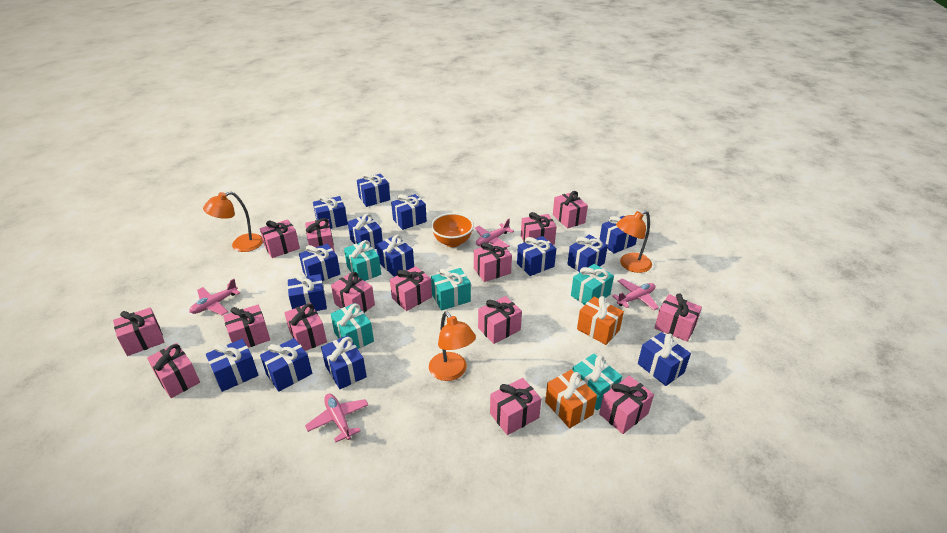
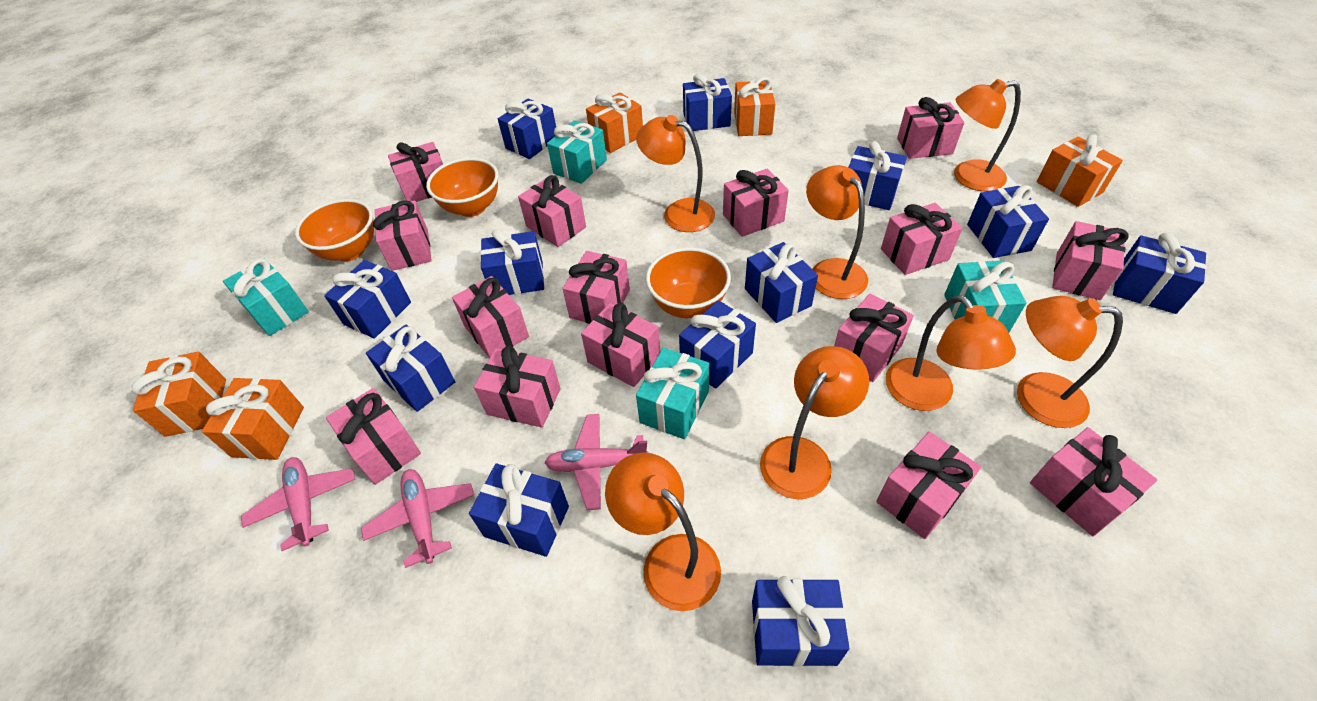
blue gift: 14 -> 12
orange bowl: 1 -> 3
orange gift: 2 -> 5
orange lamp: 3 -> 7
pink plane: 4 -> 3
turquoise gift: 5 -> 4

